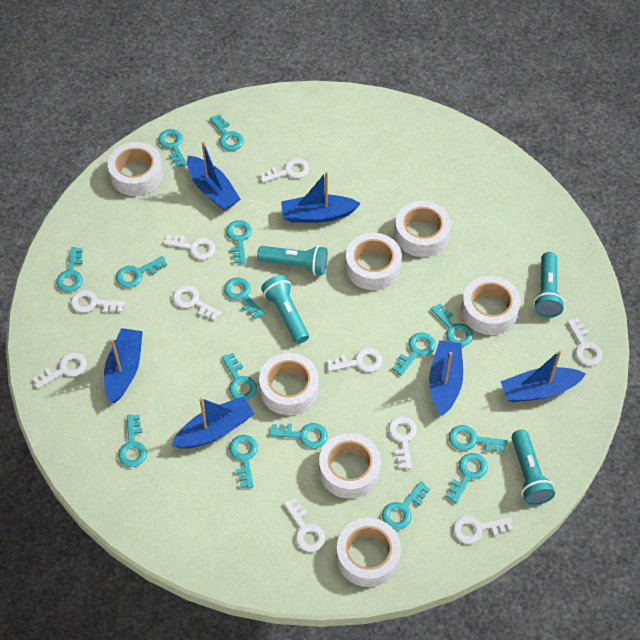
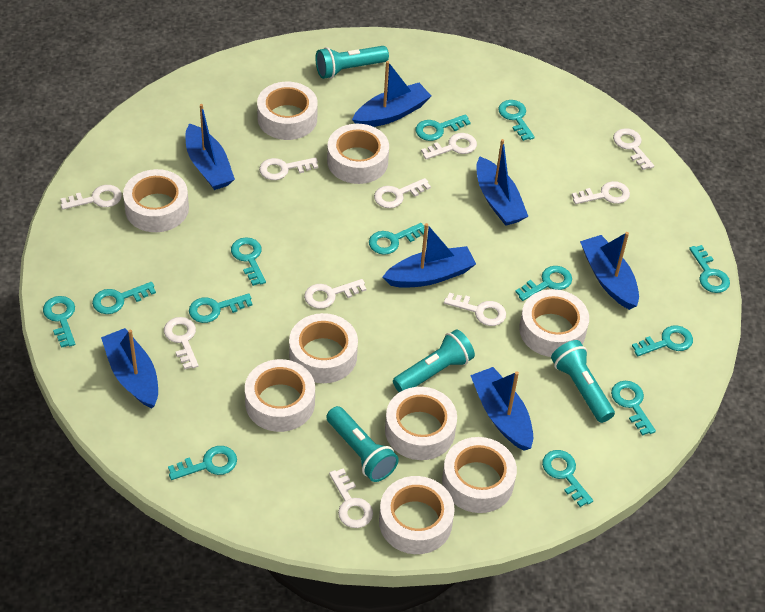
blue boat: 6 -> 7
turquoise key: 15 -> 13
white tape: 7 -> 9

